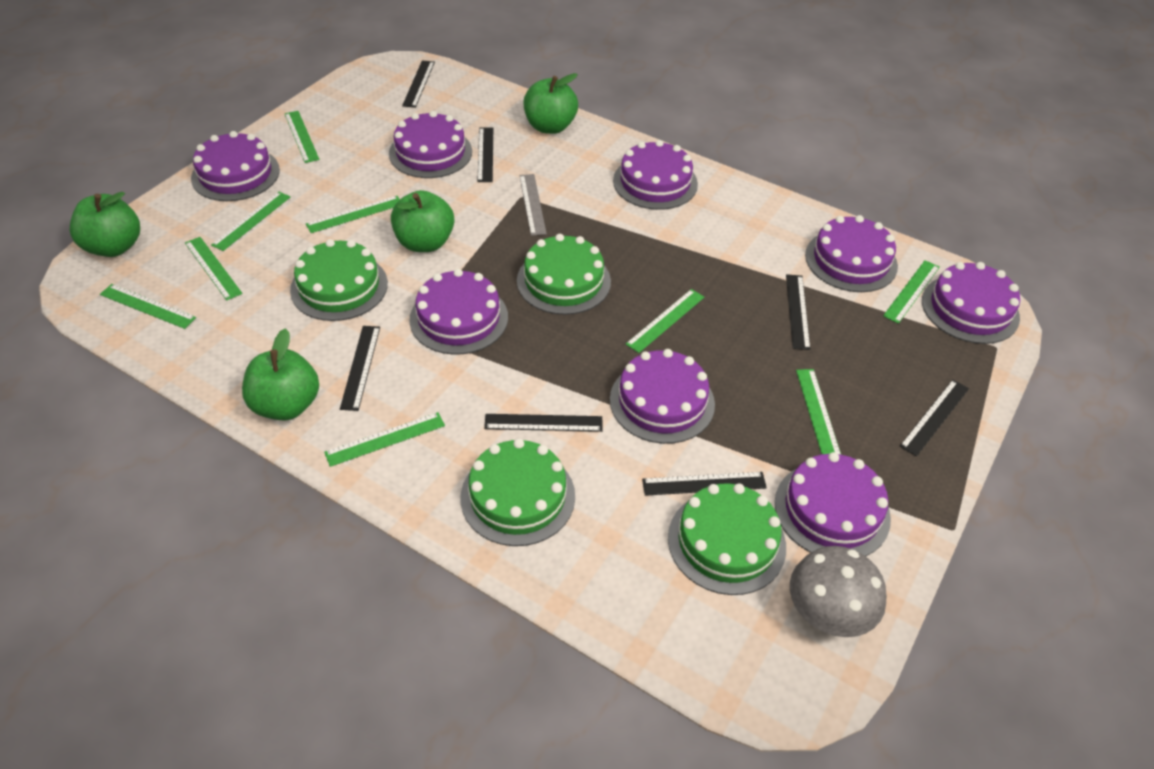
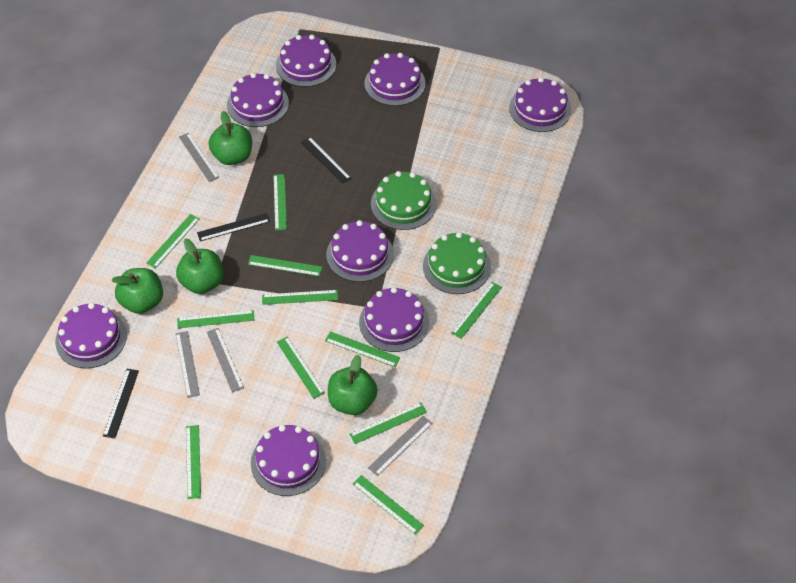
black ruler: 7 -> 3
green cake: 4 -> 2
green ruler: 9 -> 11
grey mushroom: 1 -> 0
grey ruler: 1 -> 4

